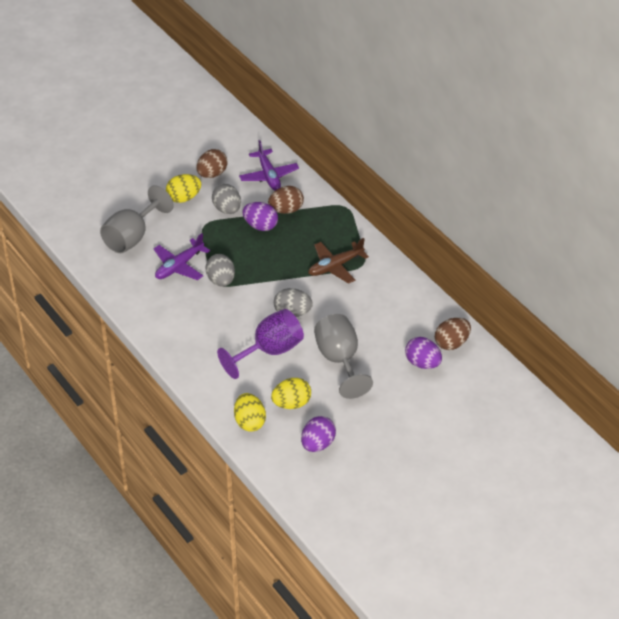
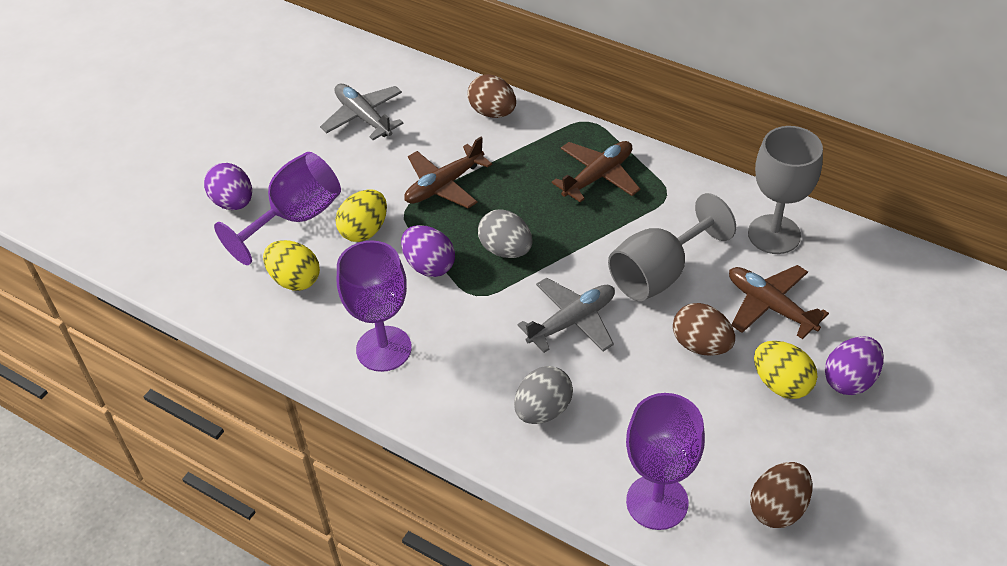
brown plane: 1 -> 3
grey egg: 3 -> 2
grey plane: 0 -> 2
purple goblet: 1 -> 3
purple plane: 2 -> 0

